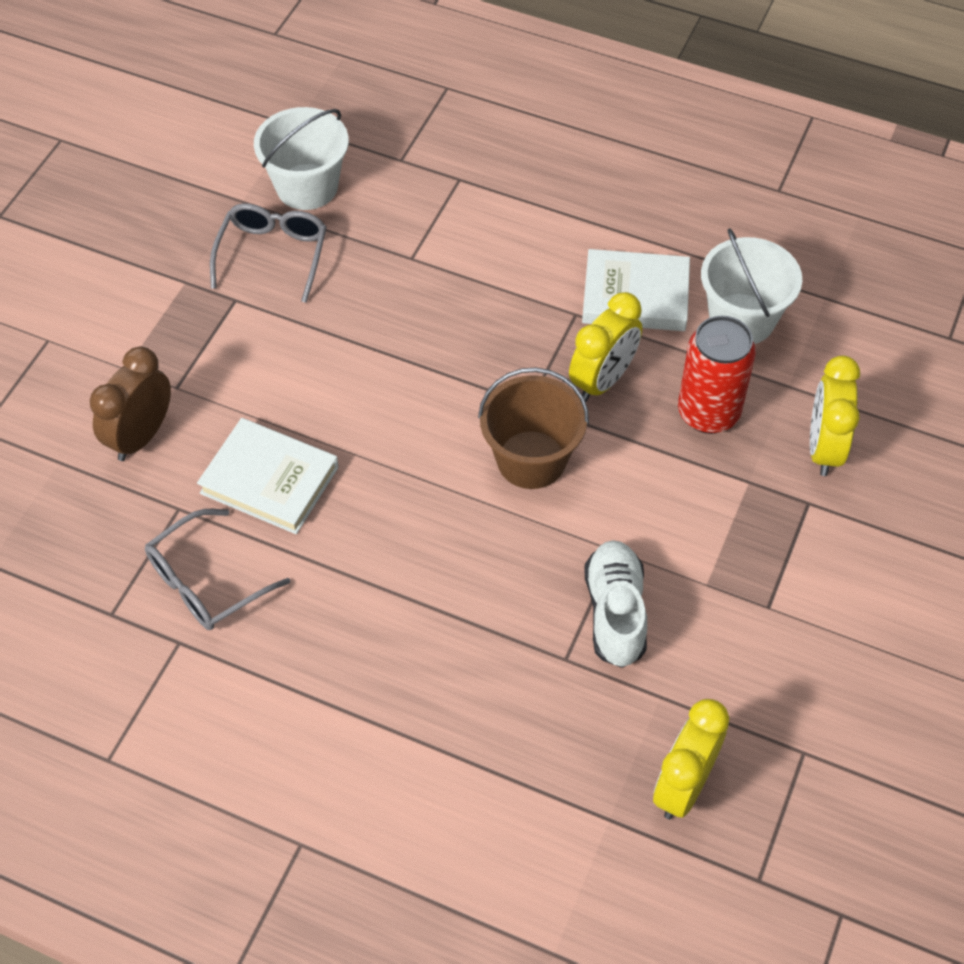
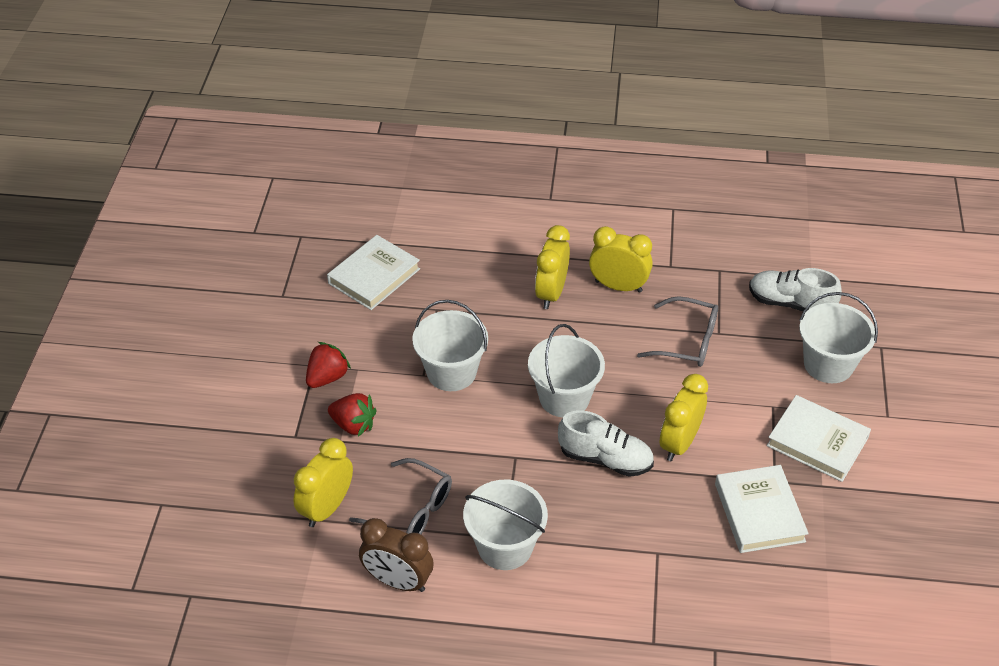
brown bucket: 1 -> 0
red can: 1 -> 0
red strawberry: 0 -> 2
white book: 2 -> 3
white bucket: 2 -> 4
white shoe: 1 -> 2
yellow clock: 3 -> 4

